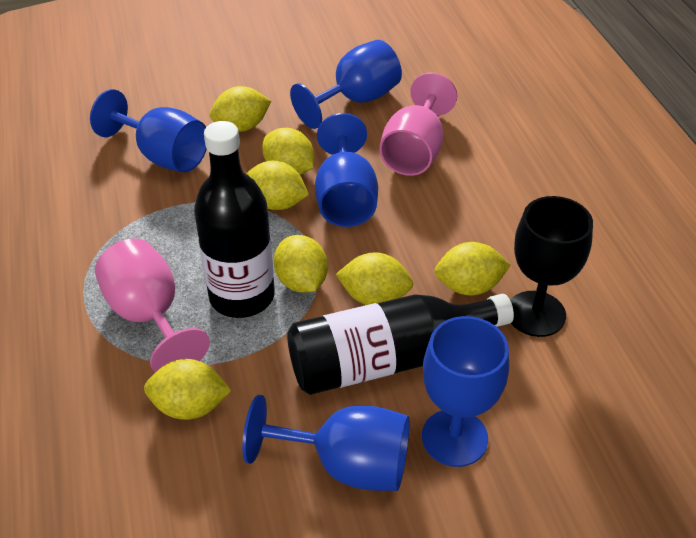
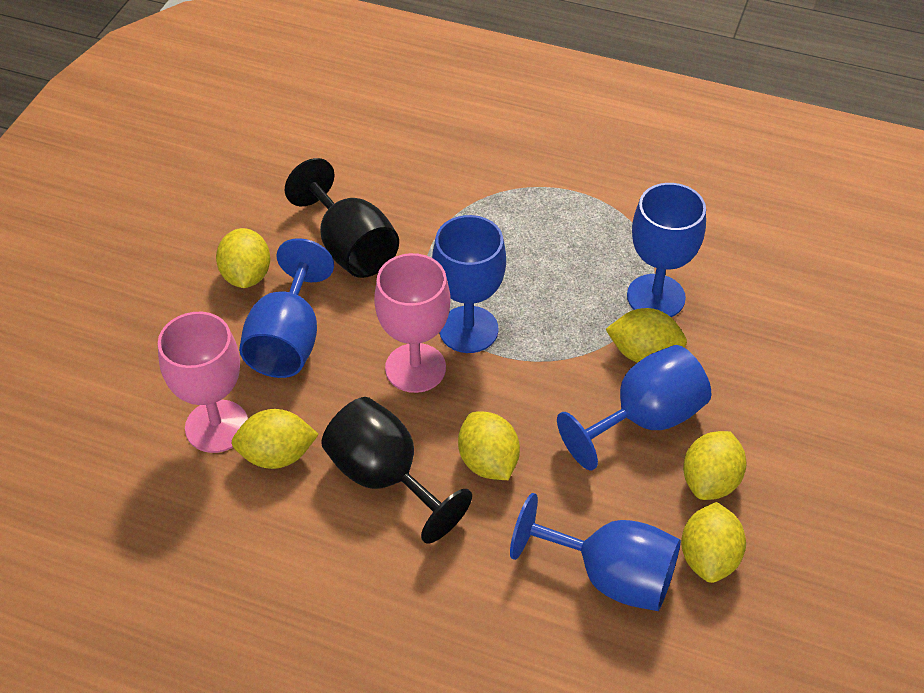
black bottle: 2 -> 0
black goblet: 1 -> 2
yellow lemon: 7 -> 6

